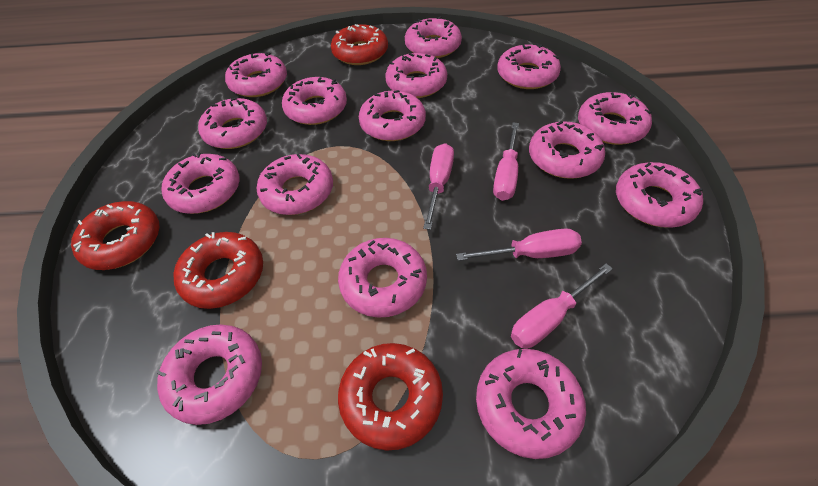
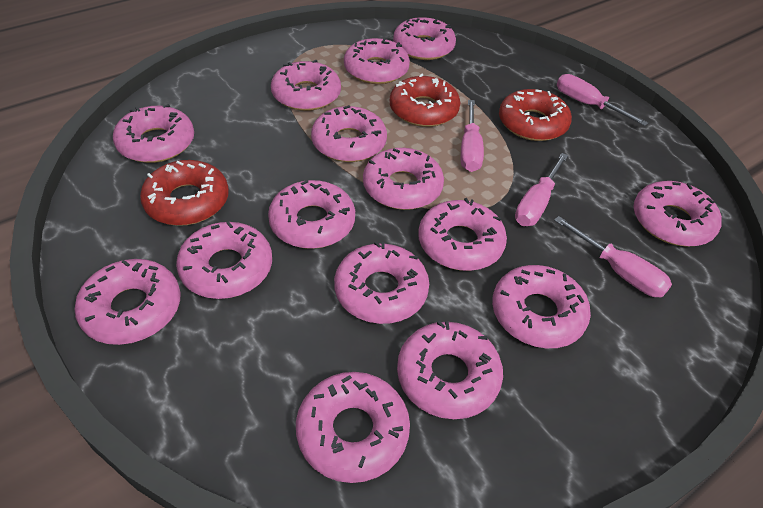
red donut: 4 -> 3

